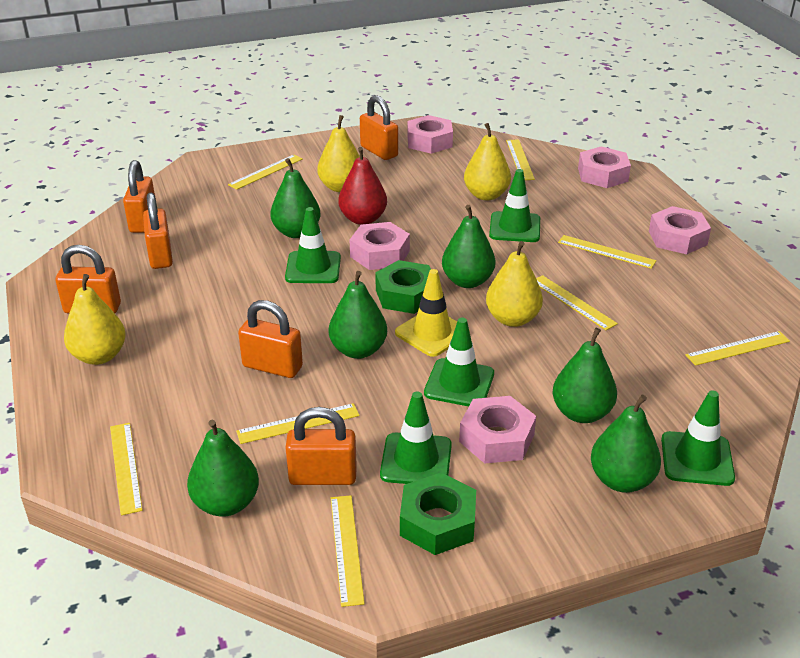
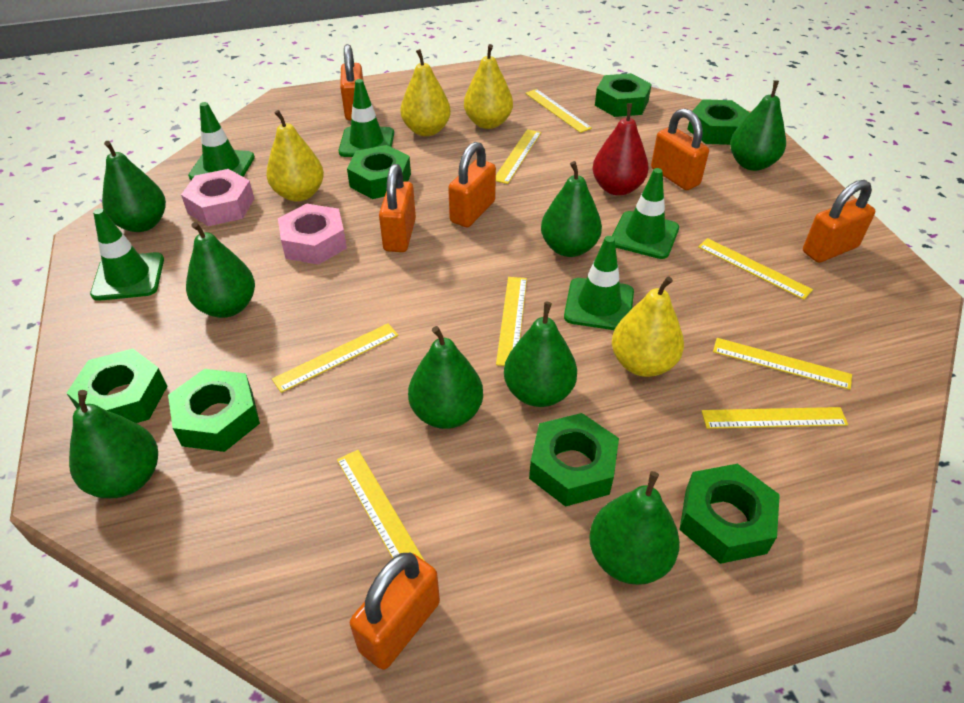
green nut: 2 -> 7
green pear: 6 -> 8
pink nut: 5 -> 2
yellow traffic cone: 1 -> 0

